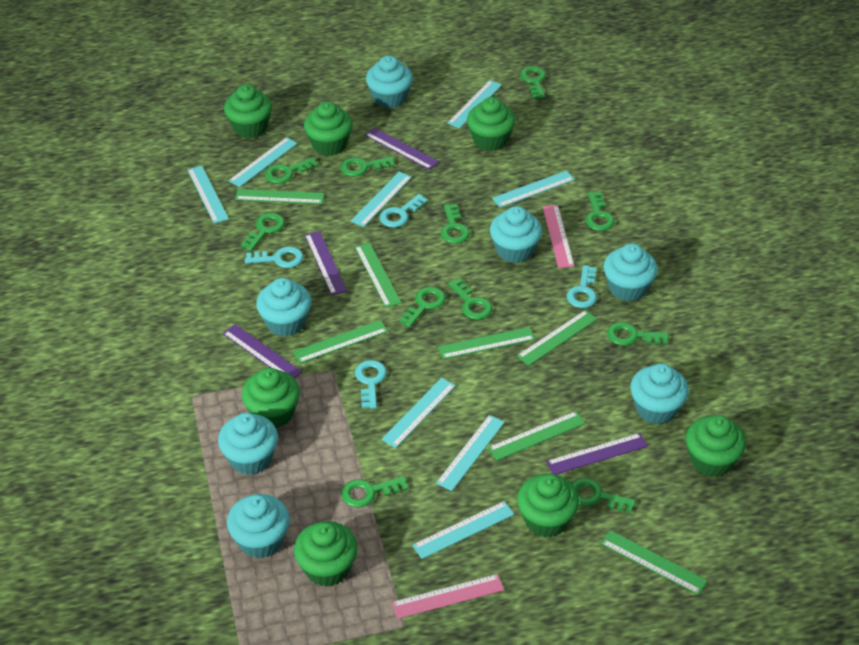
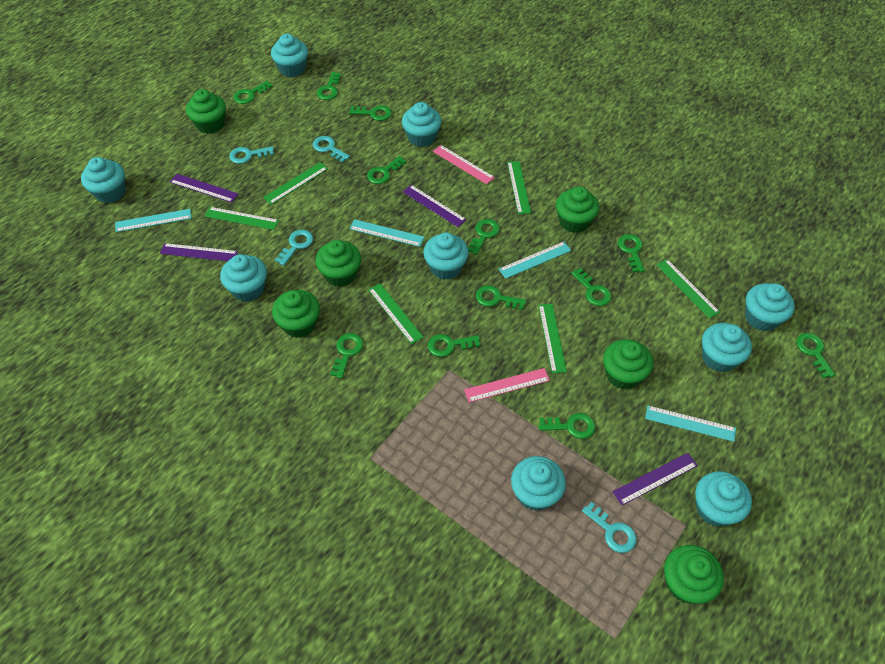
green cupcake: 7 -> 6
green key: 11 -> 12
green ruler: 7 -> 6
turquoise cupcake: 7 -> 9
turquoise ruler: 8 -> 4

